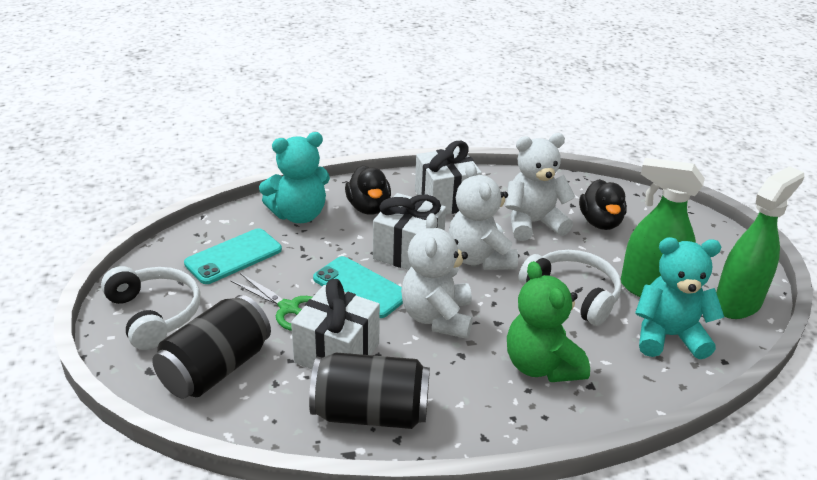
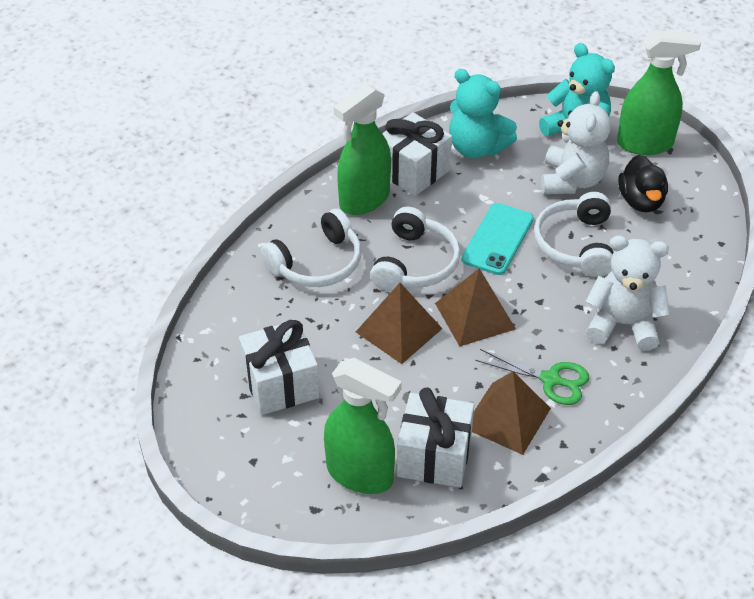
black can: 2 -> 0
black duck: 2 -> 1
brown pyramid: 0 -> 3
green spray bottle: 2 -> 3
green teddy bear: 1 -> 0
turquoise phone: 2 -> 1
white headphones: 2 -> 3
white teddy bear: 3 -> 2

